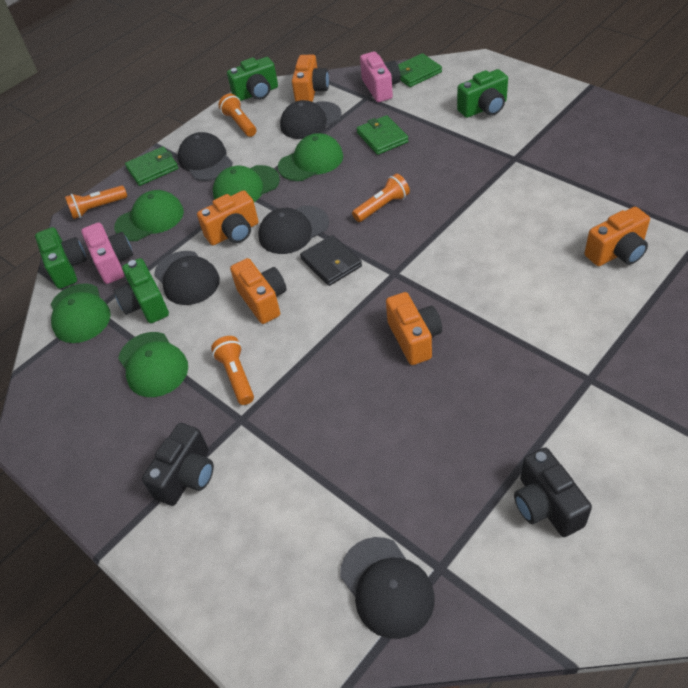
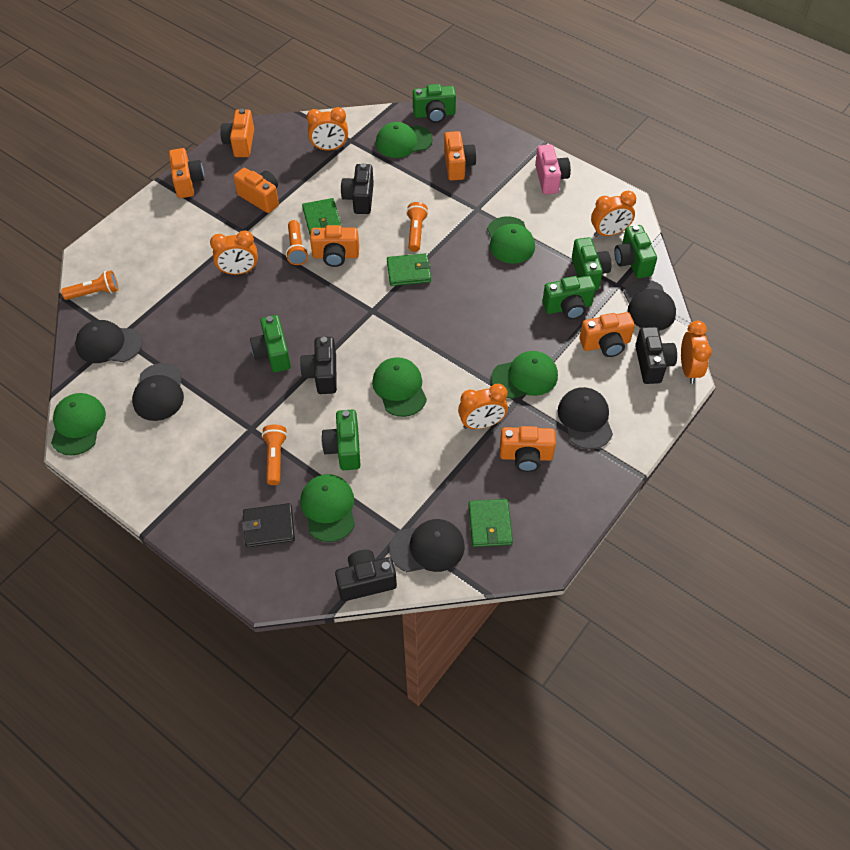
black camera: 2 -> 4
green camera: 4 -> 6
green cap: 5 -> 6
orange camera: 5 -> 7
orange clock: 0 -> 5
pink camera: 2 -> 1

